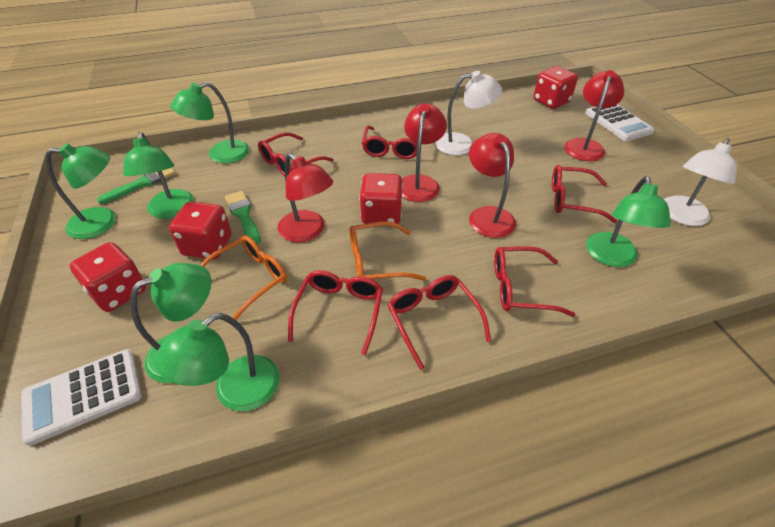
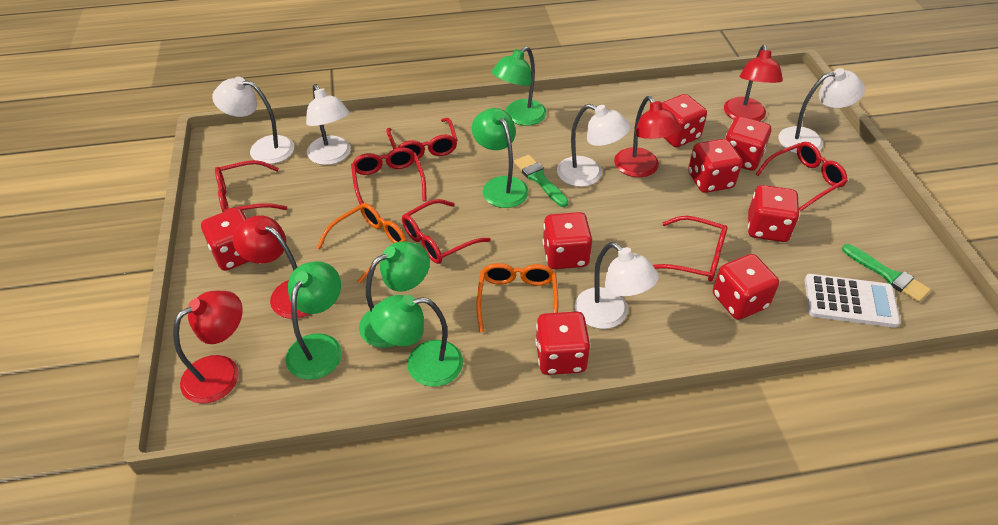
green lamp: 6 -> 5
red dice: 4 -> 8
white calculator: 2 -> 1
white lamp: 2 -> 5

